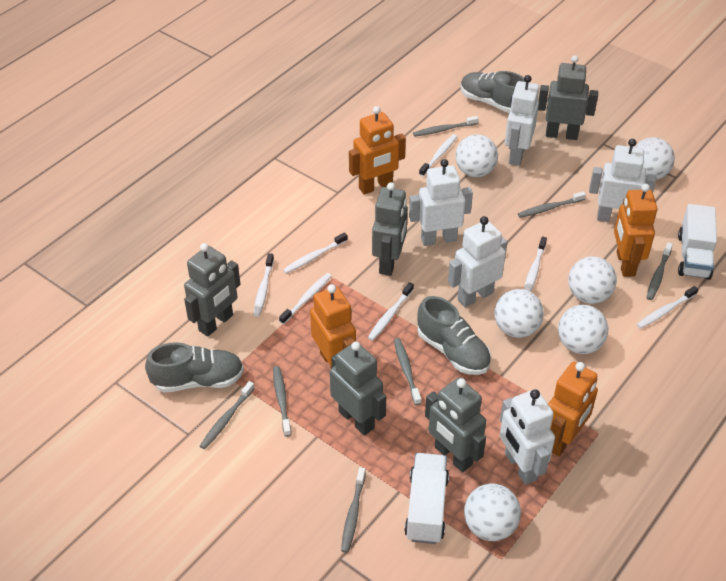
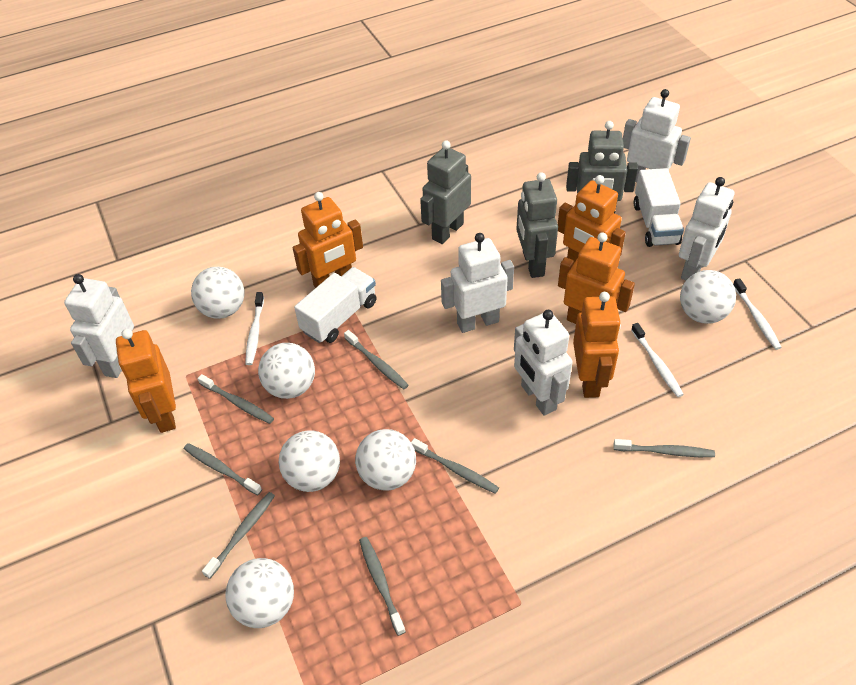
grey robot: 5 -> 3
grey shoe: 3 -> 0
orange robot: 4 -> 5
white toothbrush: 7 -> 3

